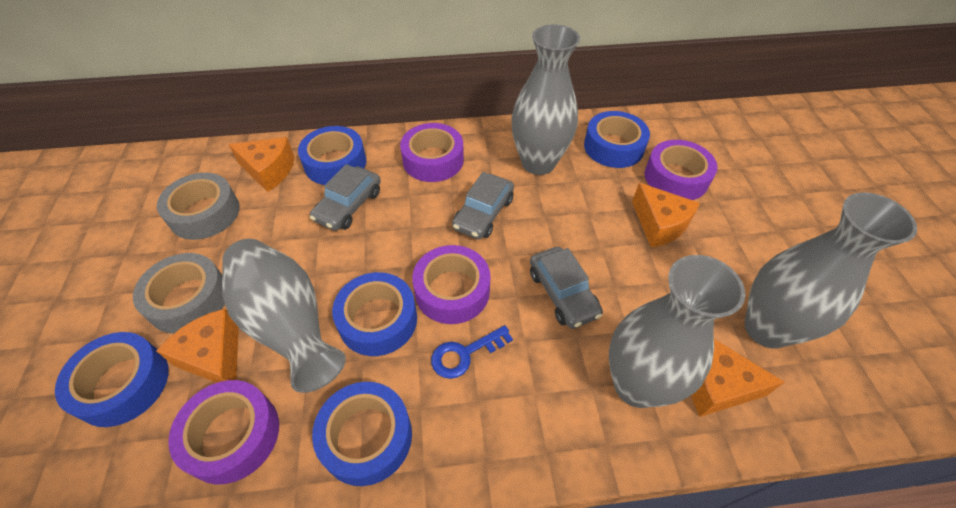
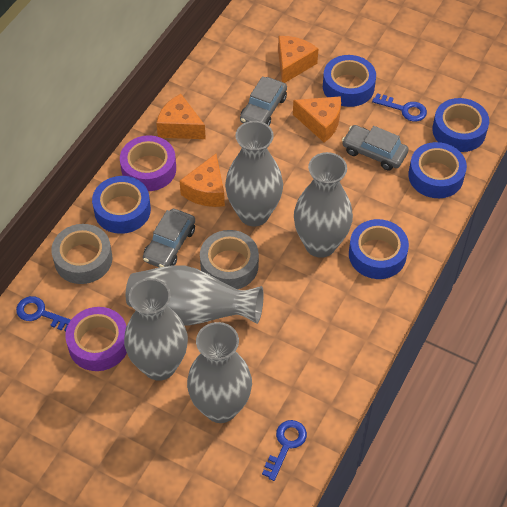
blue key: 1 -> 3
grey vase: 4 -> 5
purple tape: 4 -> 2

